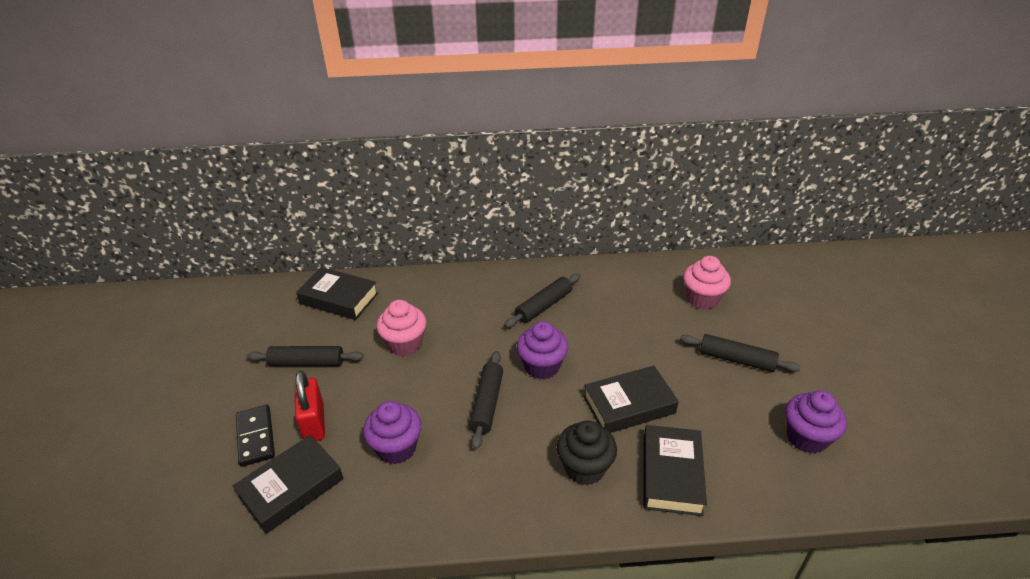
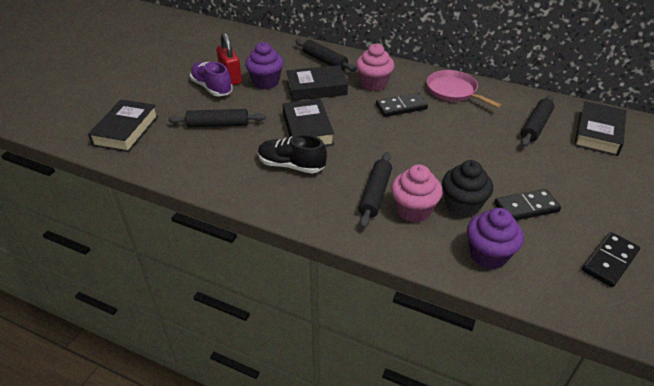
black domino: 1 -> 3
black shoe: 0 -> 1
pink pan: 0 -> 1
purple cupcake: 3 -> 2
purple shoe: 0 -> 1

